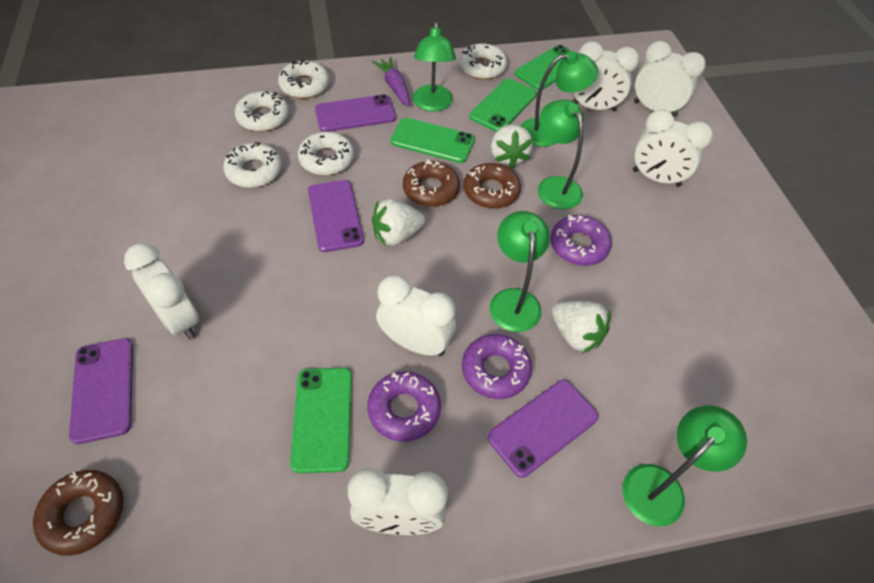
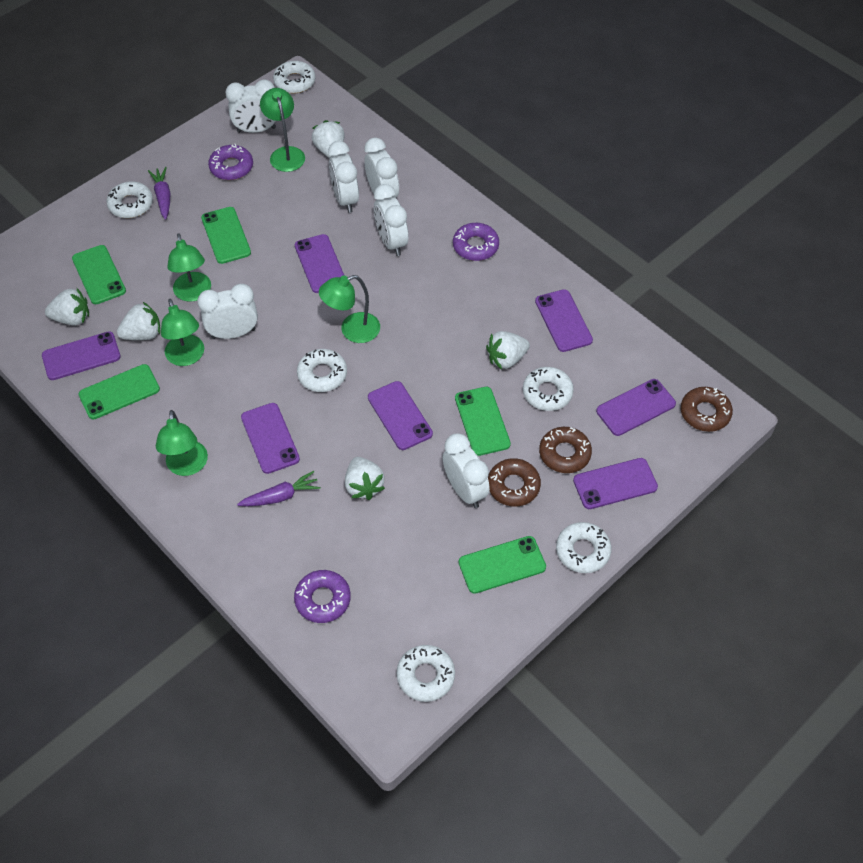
green phone: 4 -> 5
purple carrot: 1 -> 2
purple phone: 4 -> 7
white donut: 5 -> 6
white strawberry: 3 -> 5

